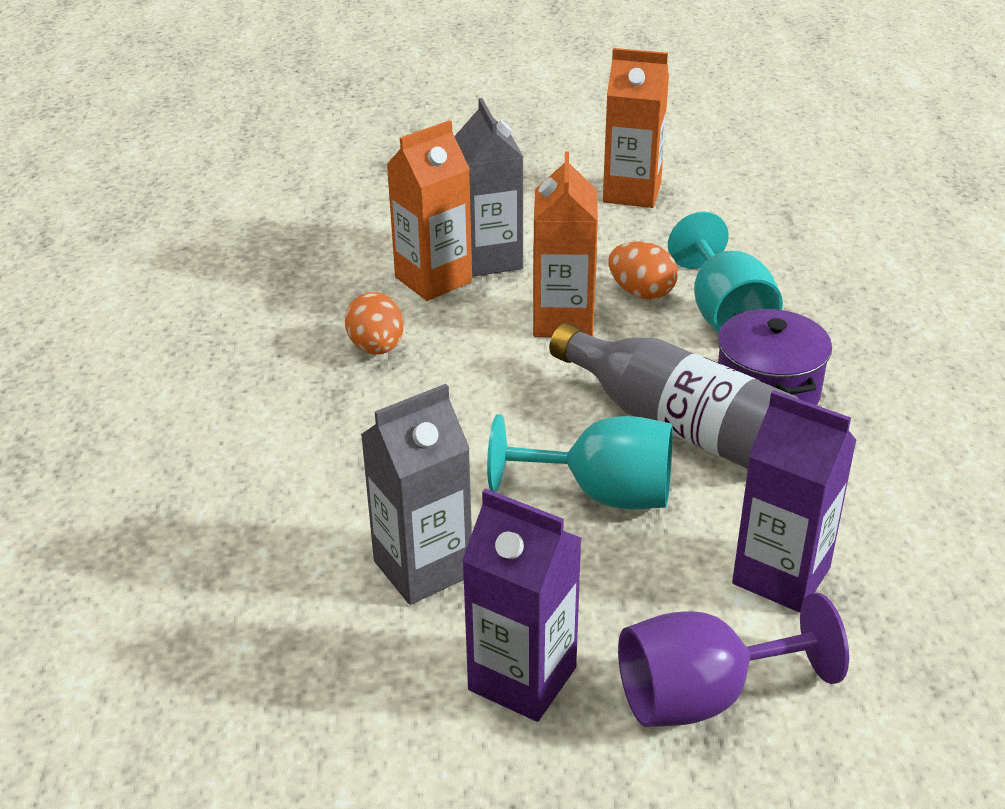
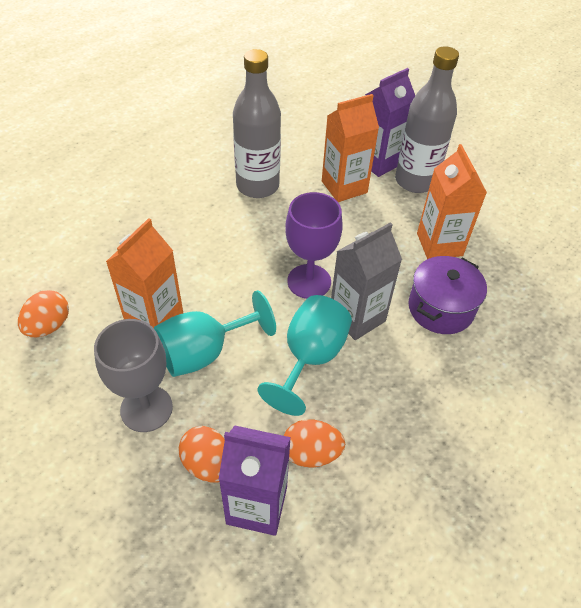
grey bottle: 1 -> 2
grey carton: 2 -> 1
grey goblet: 0 -> 1
orange egg: 2 -> 3

